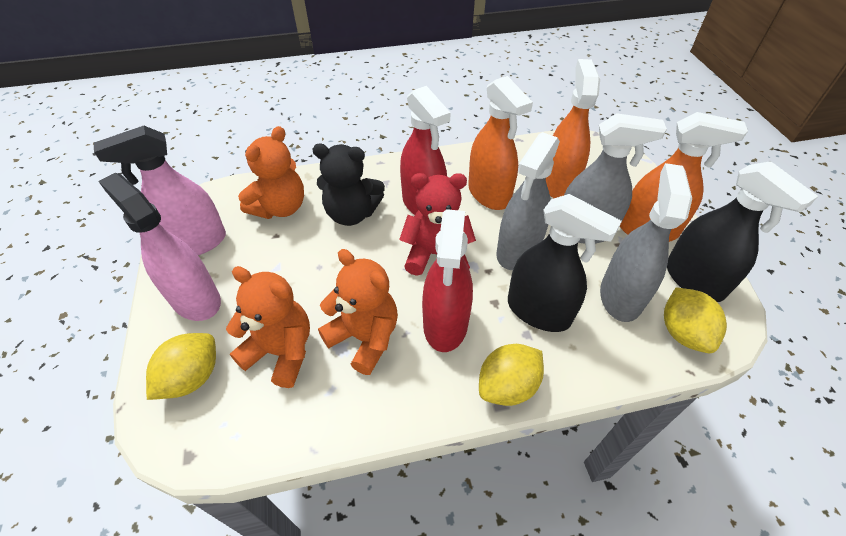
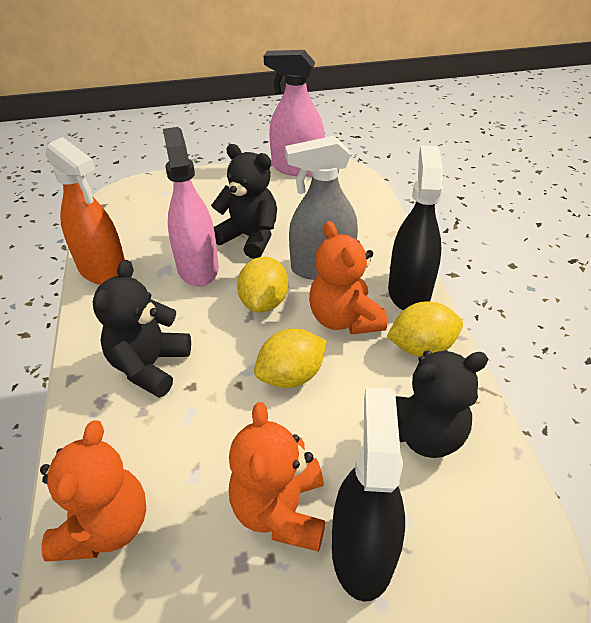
black teddy bear: 1 -> 3
grey spray bottle: 3 -> 1
orange spray bottle: 3 -> 1
red spray bottle: 2 -> 0
red teddy bear: 1 -> 0

